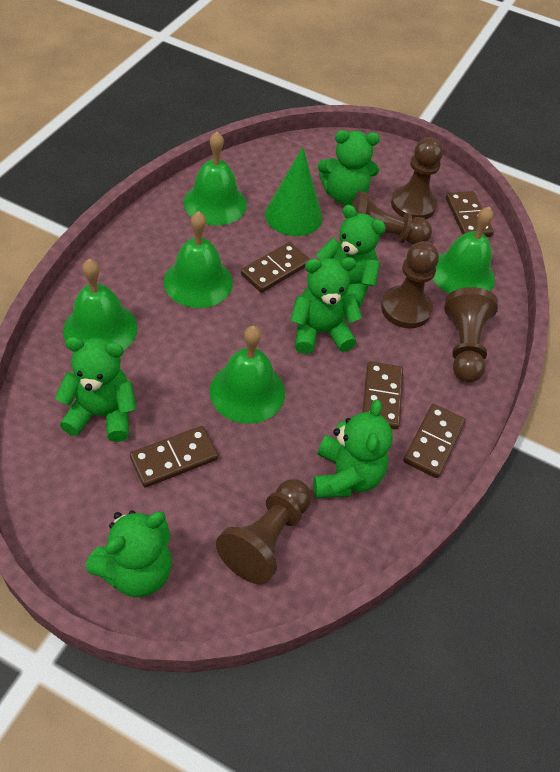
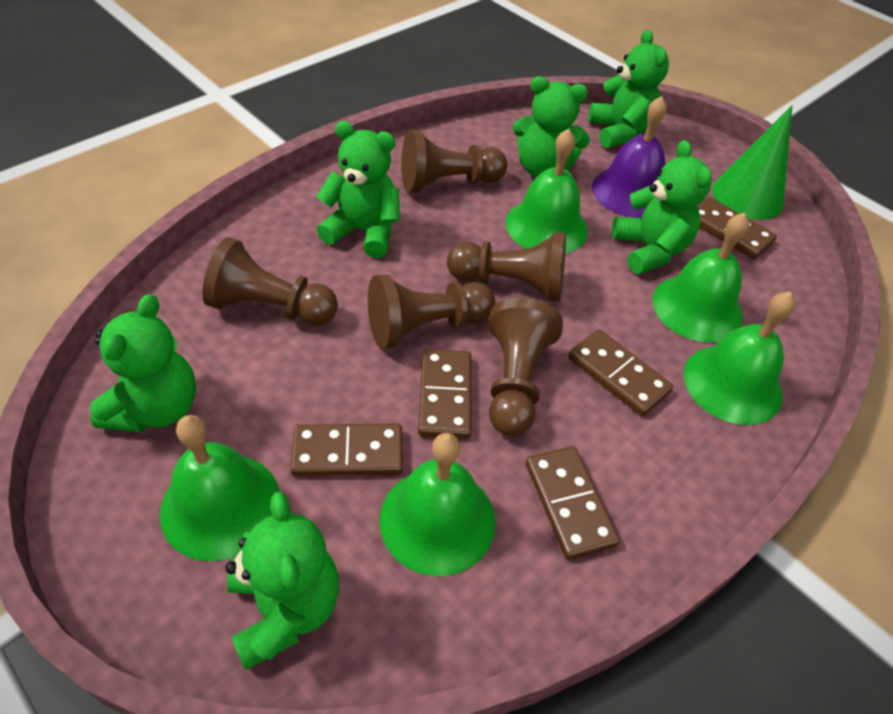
purple bell: 0 -> 1

